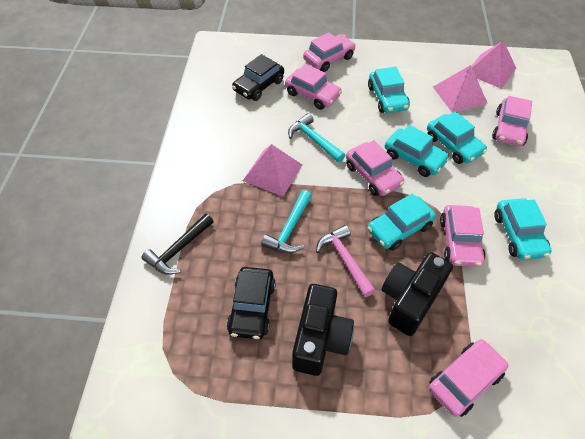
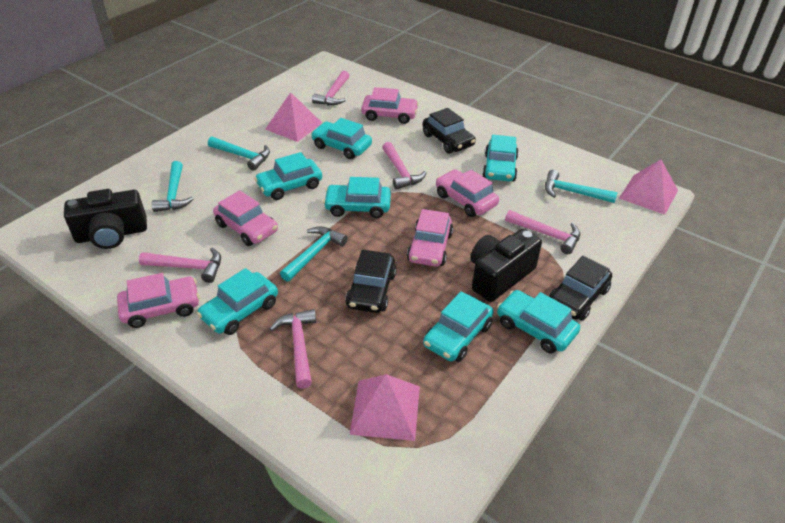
black car: 2 -> 3
black hammer: 1 -> 0
pink car: 6 -> 5
pink hammer: 1 -> 5
turquoise car: 5 -> 7
turquoise hammer: 2 -> 4

